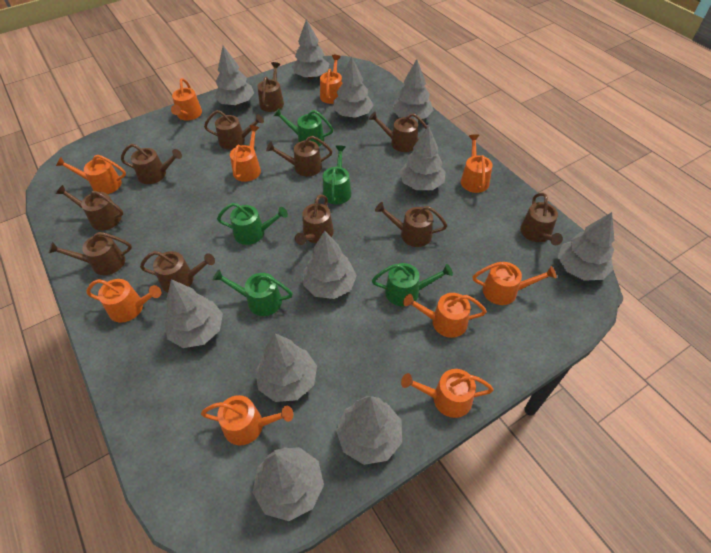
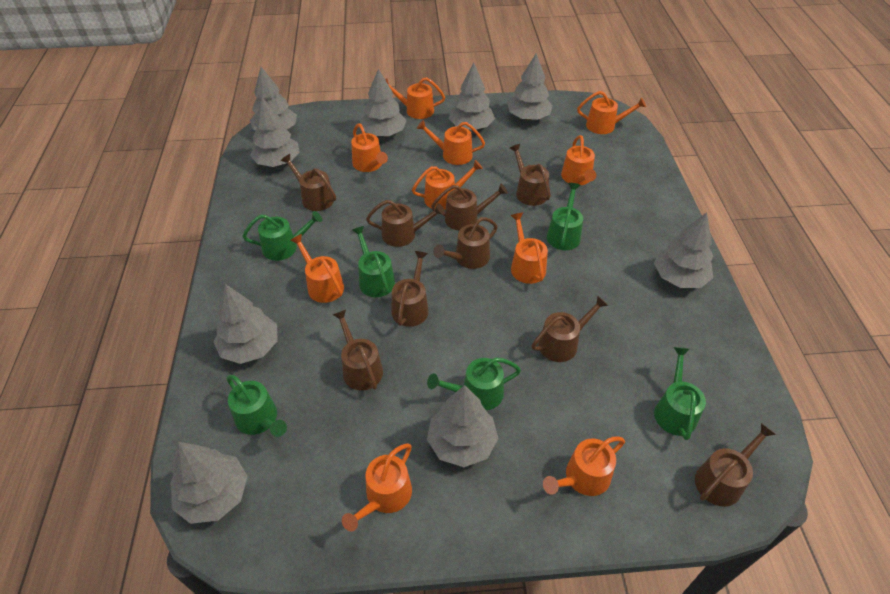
brown watering can: 11 -> 9
green watering can: 5 -> 6
grey tree: 11 -> 9

